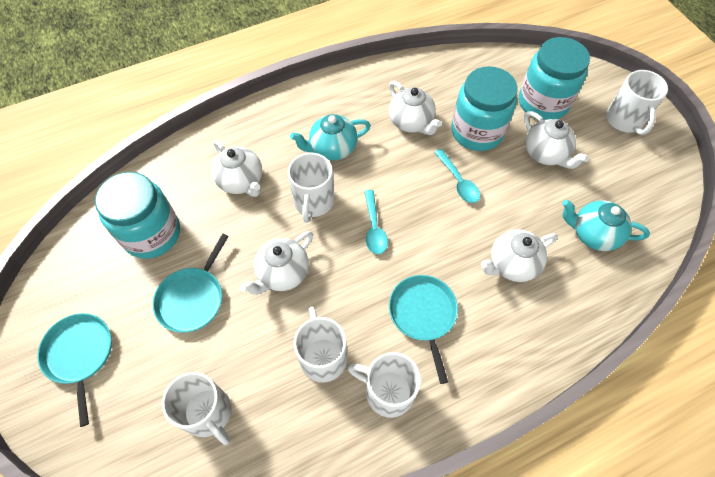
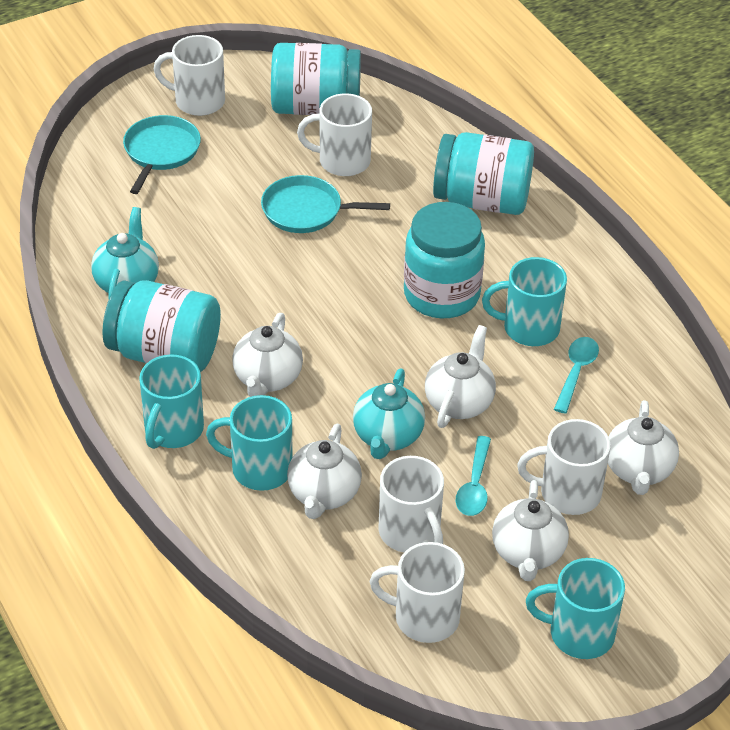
turquoise jar: 3 -> 4
turquoise mug: 0 -> 4
turquoise pan: 3 -> 2

